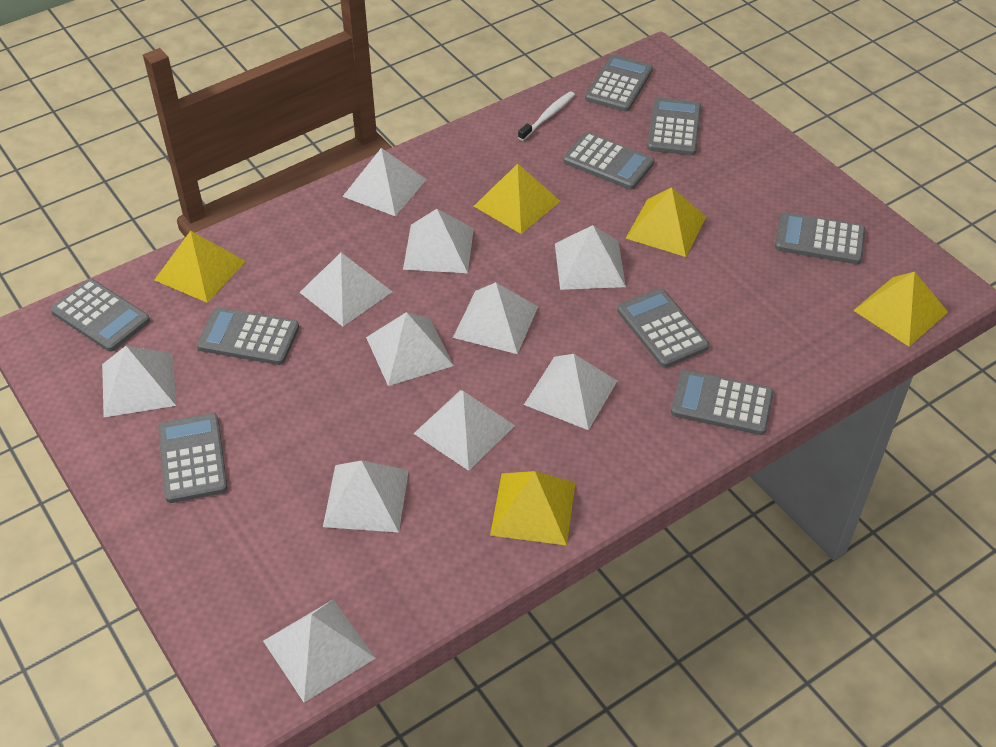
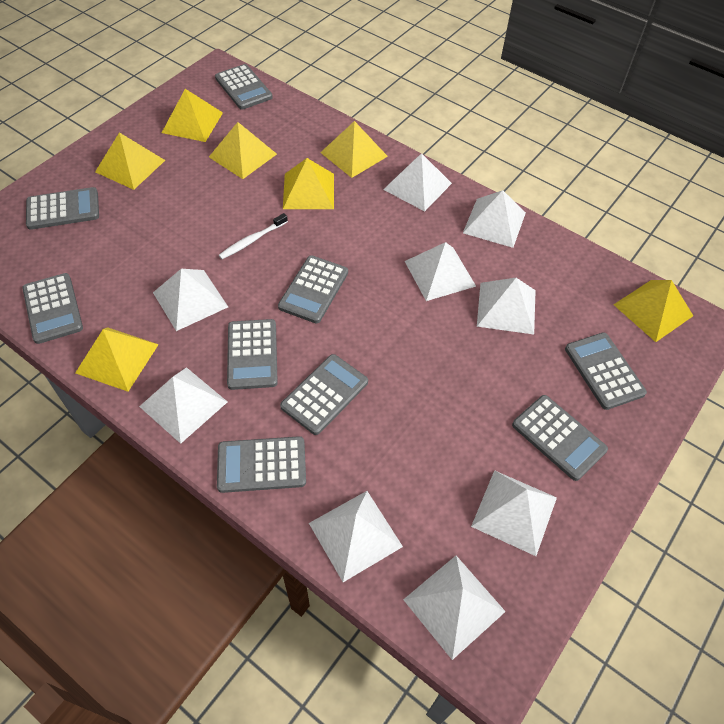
white pyramid: 11 -> 9
yellow pyramid: 5 -> 7

